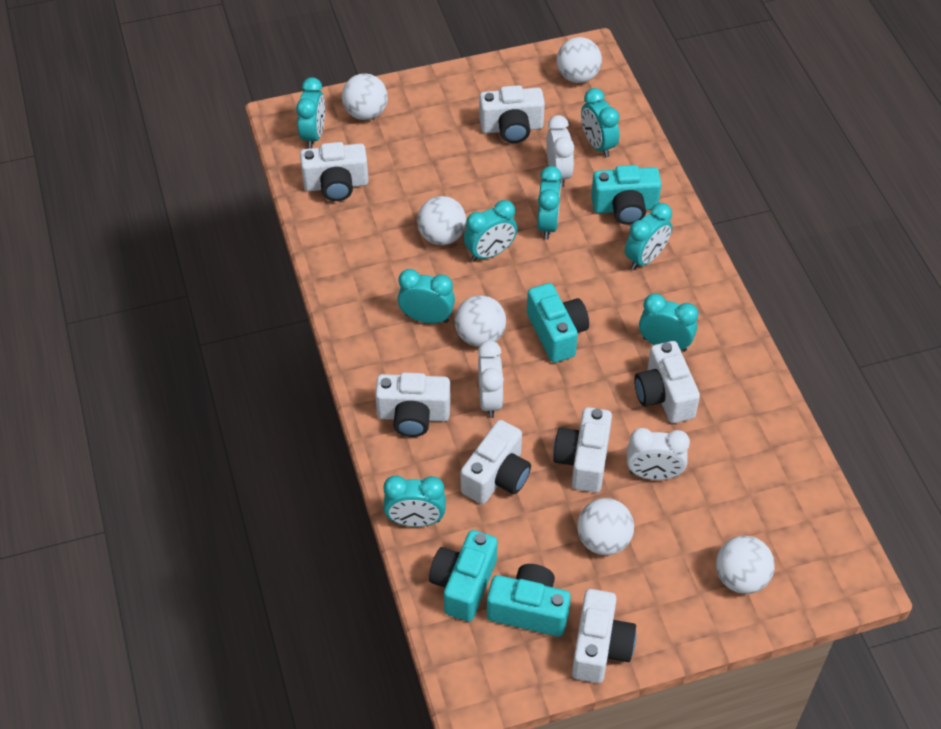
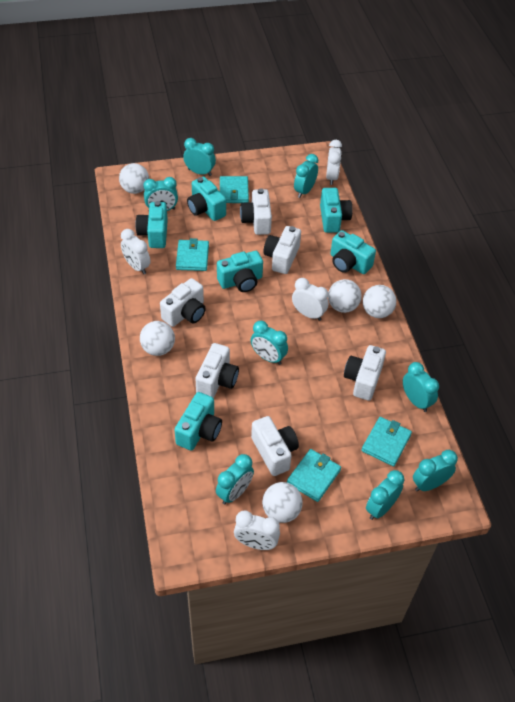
turquoise camera: 4 -> 6
turquoise wallet: 0 -> 4
white ball: 6 -> 5
white camera: 7 -> 6
white clock: 3 -> 4

